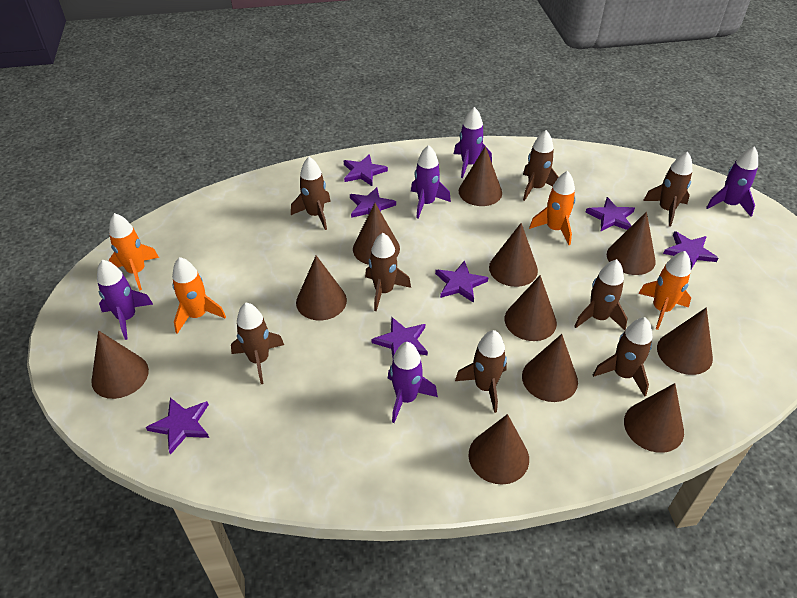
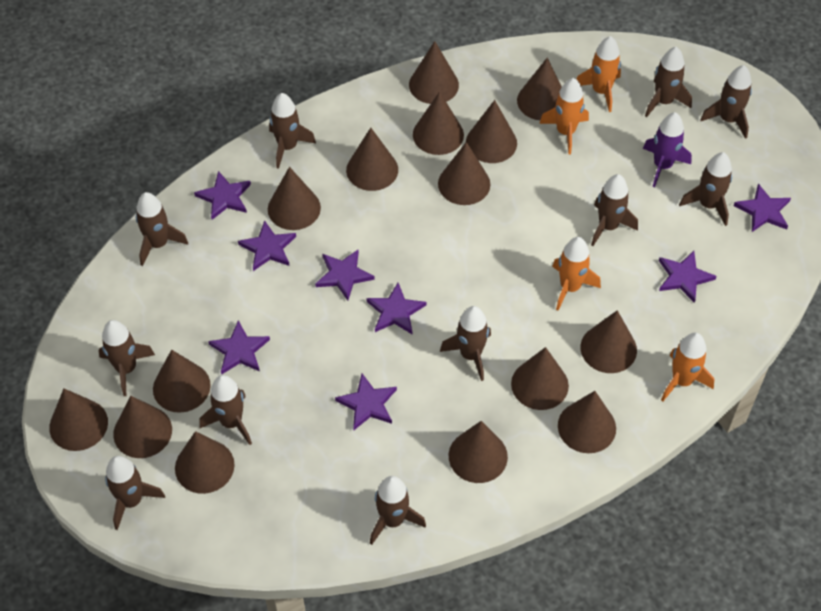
brown cone: 11 -> 15
brown rocket: 8 -> 11
purple rocket: 5 -> 1
purple star: 7 -> 8

